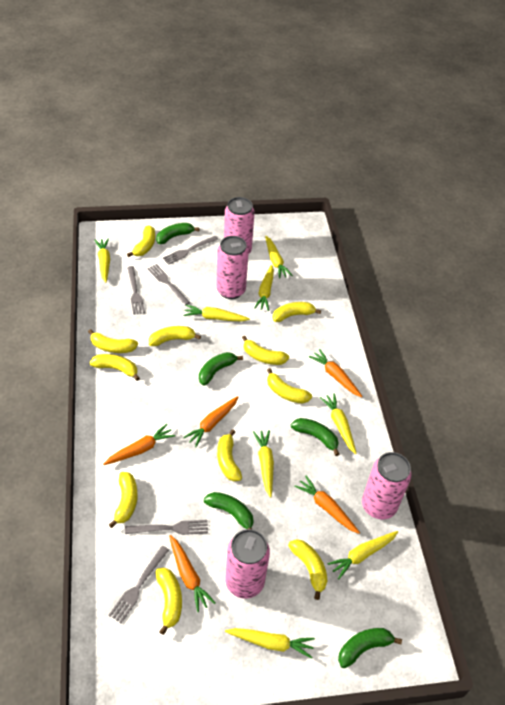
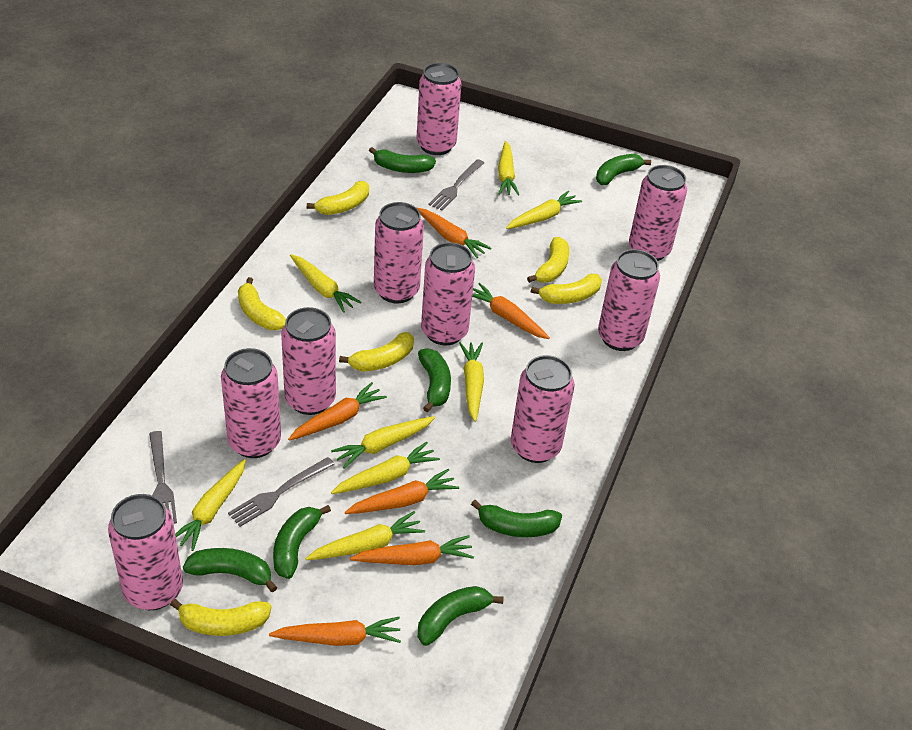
green banana: 5 -> 7
grey fork: 5 -> 3
orange carrot: 5 -> 6
pink can: 4 -> 9
yellow banana: 11 -> 6

